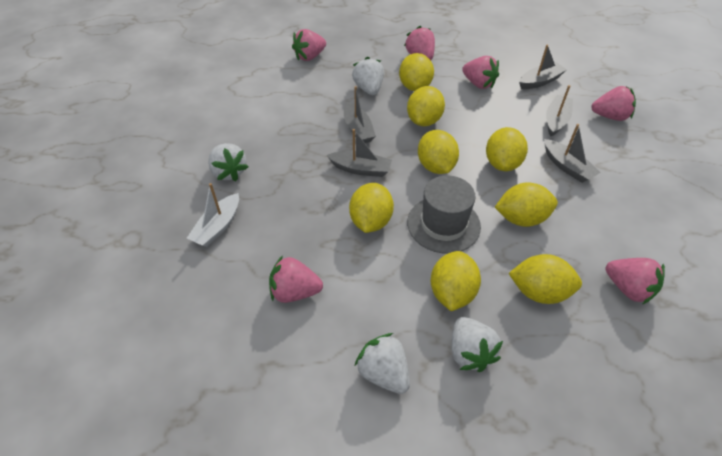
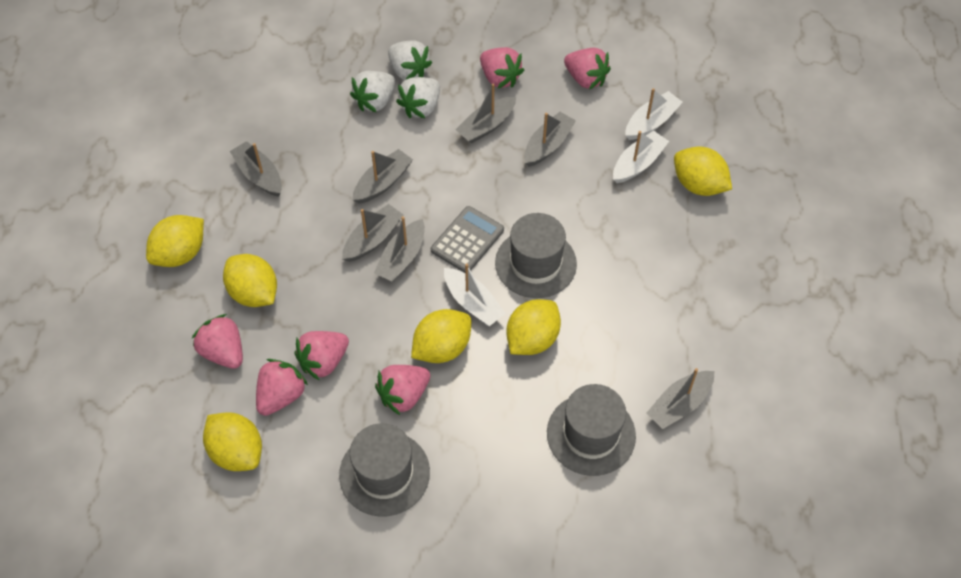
grey boat: 5 -> 7
grey calculator: 0 -> 1
grey hat: 1 -> 3
white boat: 1 -> 3
white strawberry: 4 -> 3
yellow lemon: 8 -> 6

